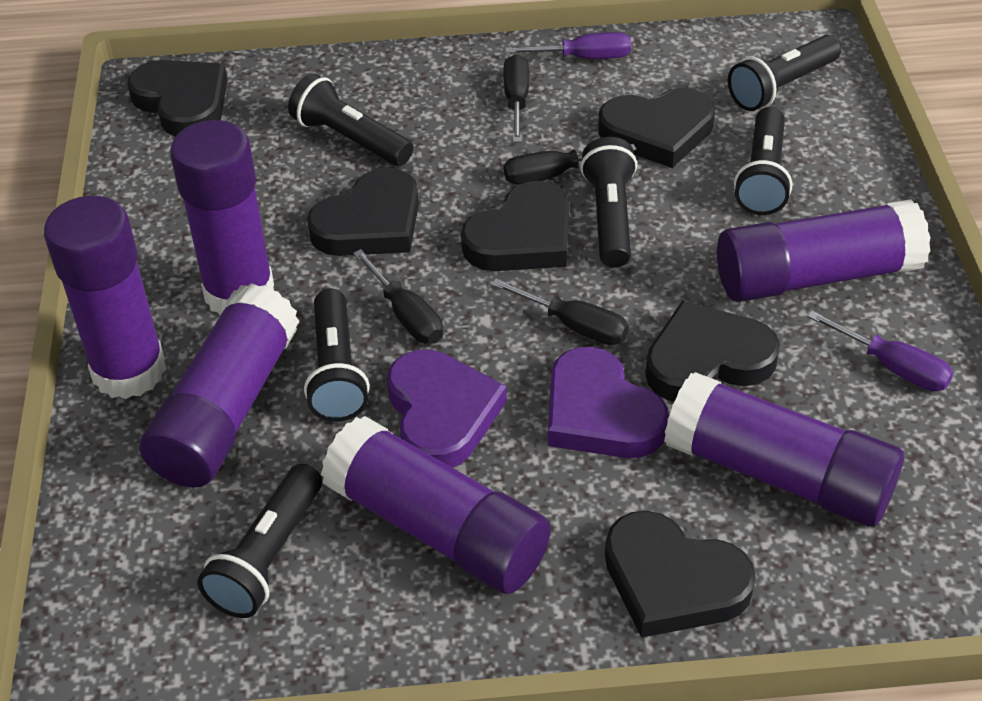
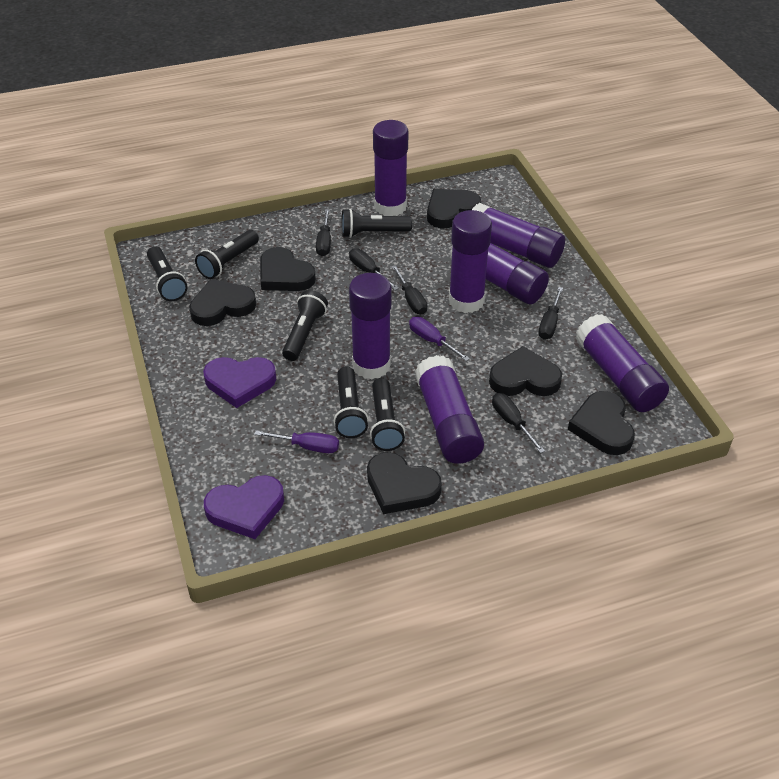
black screwdriver: 4 -> 5
purple glue stick: 6 -> 7

